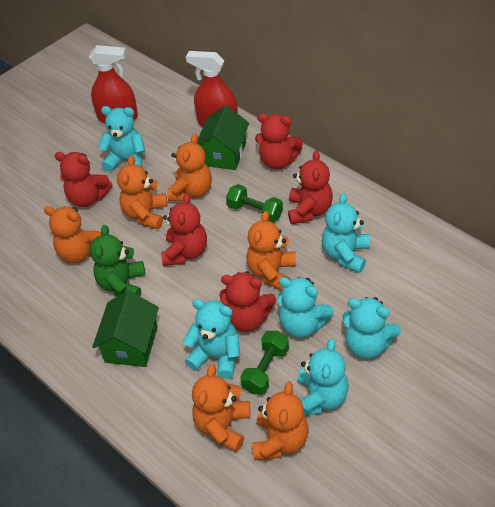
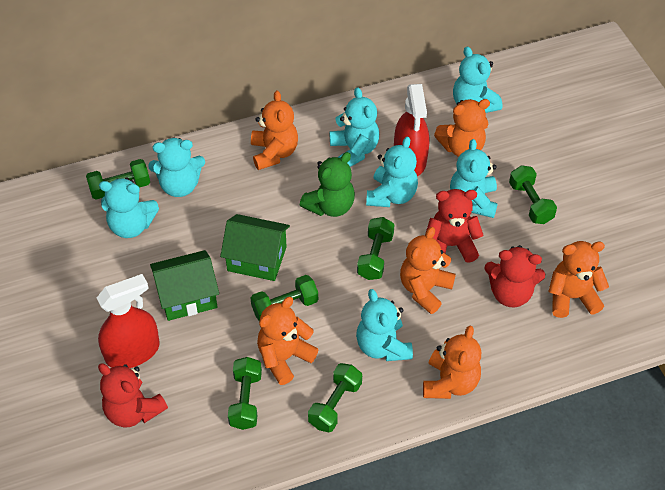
green dumbbell: 2 -> 6
red teddy bear: 5 -> 3
turquoise teddy bear: 6 -> 7

